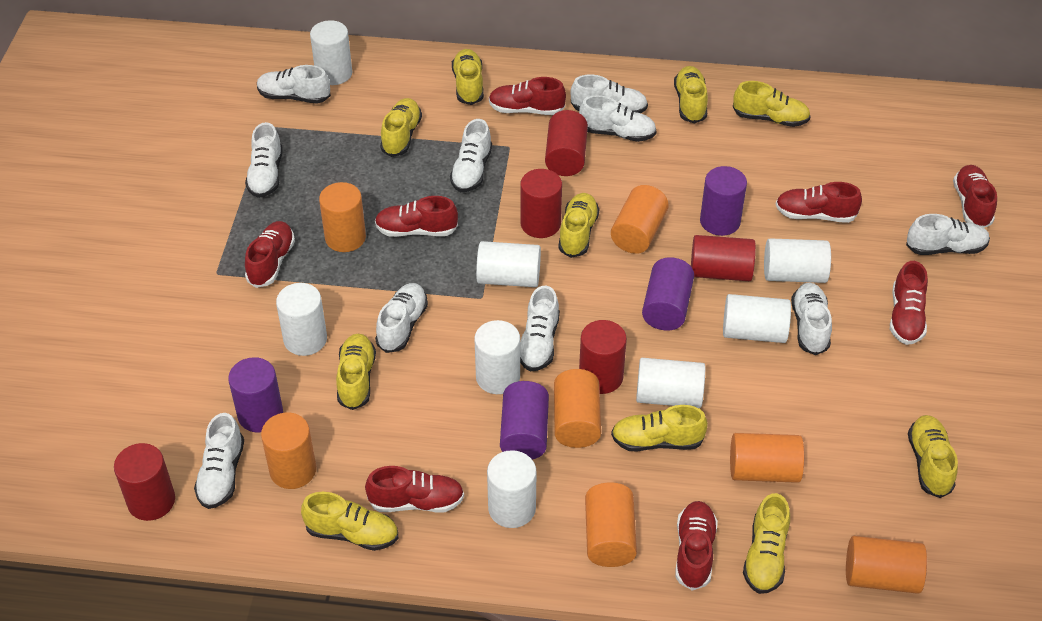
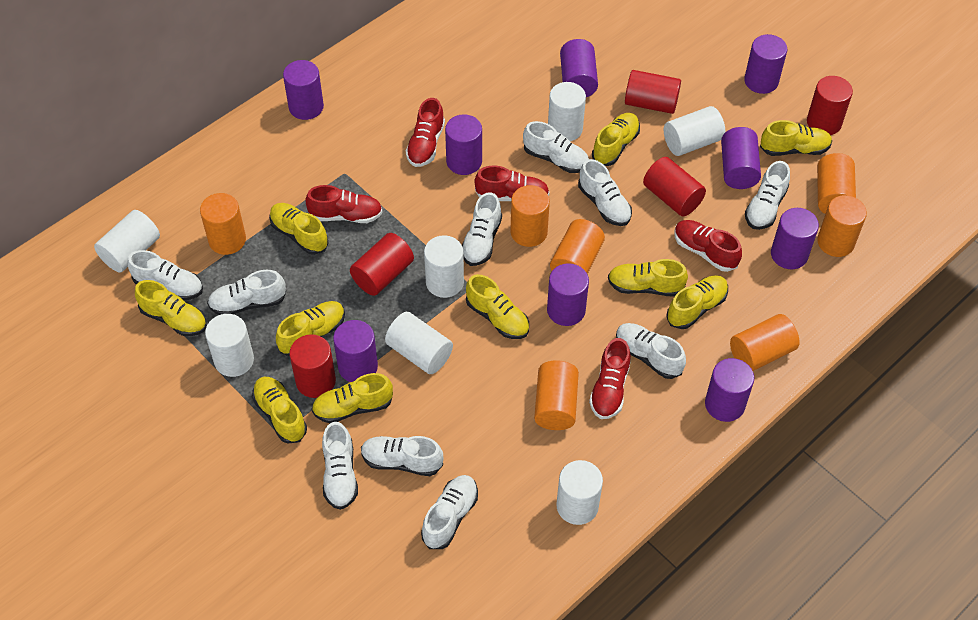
purple cylinder: 4 -> 9
red shoe: 8 -> 5
white cylinder: 8 -> 7

